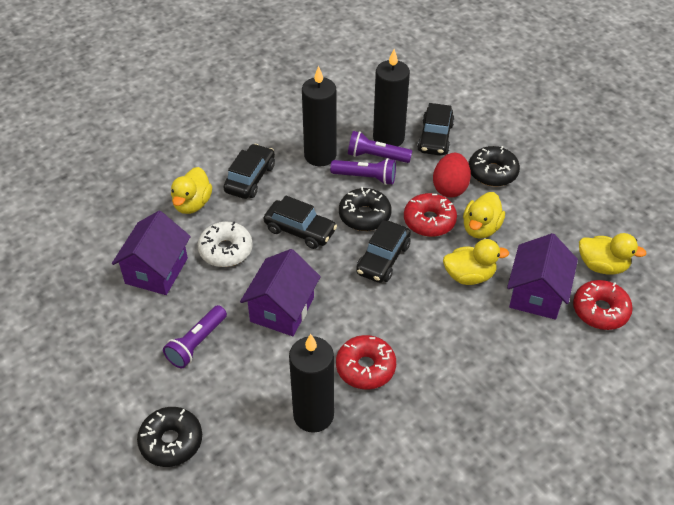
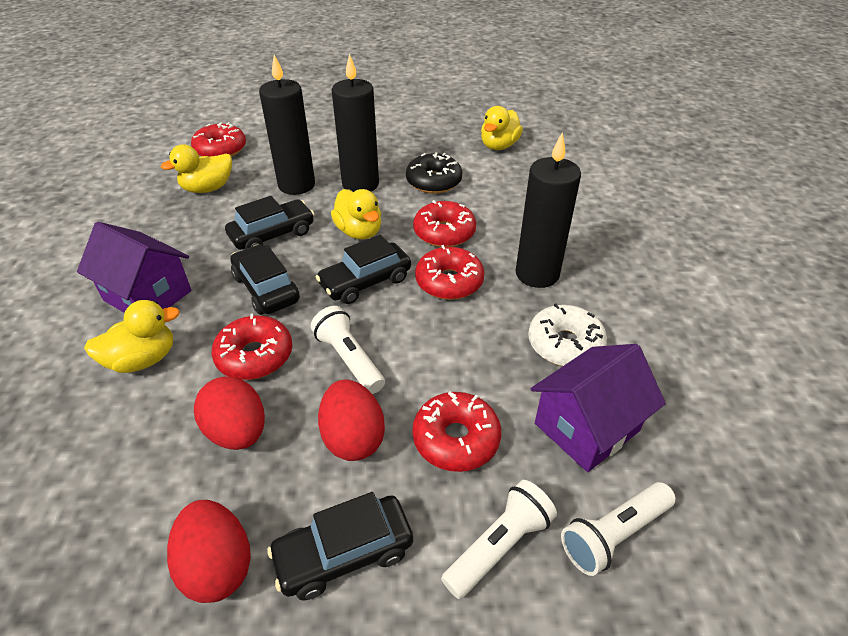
black donut: 3 -> 1
purple flashlight: 3 -> 0
purple house: 3 -> 2
red donut: 3 -> 5
red egg: 1 -> 3
white flashlight: 0 -> 3

